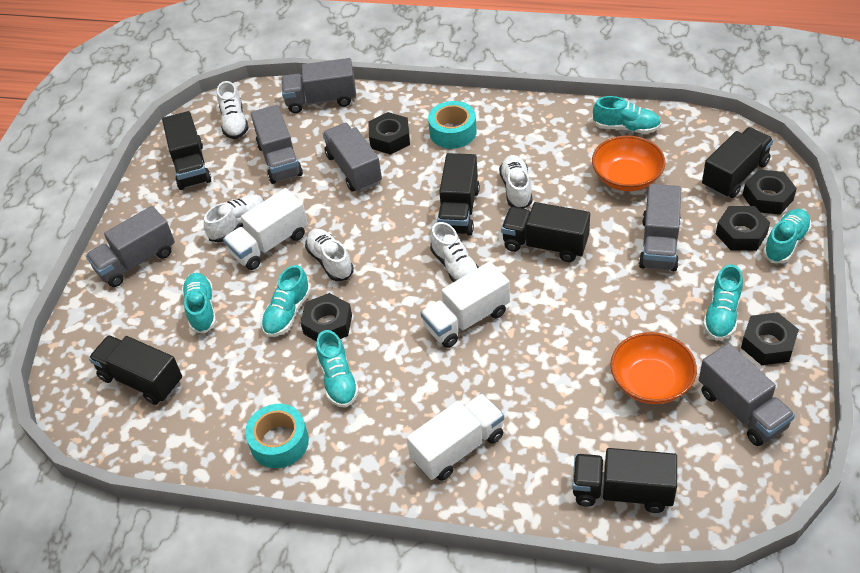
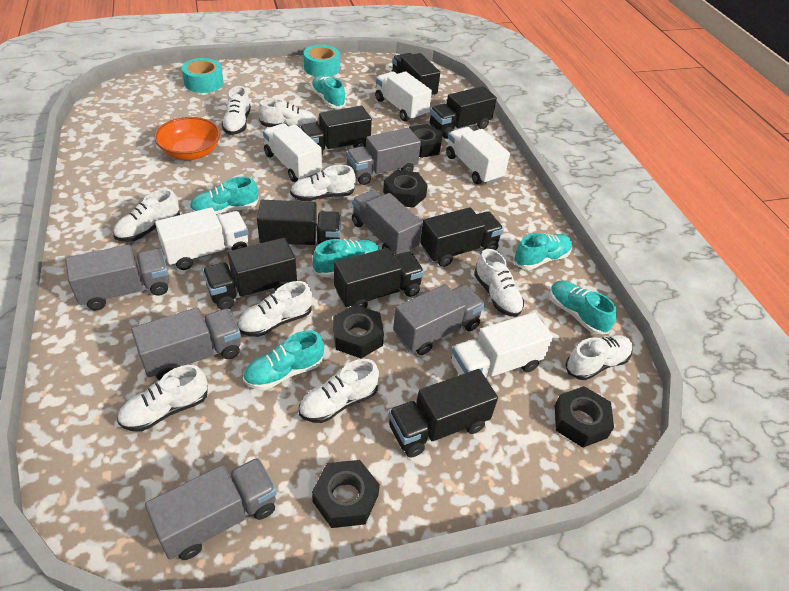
black truck: 6 -> 8
orange bowl: 2 -> 1
white shoe: 5 -> 9
white truck: 3 -> 5

